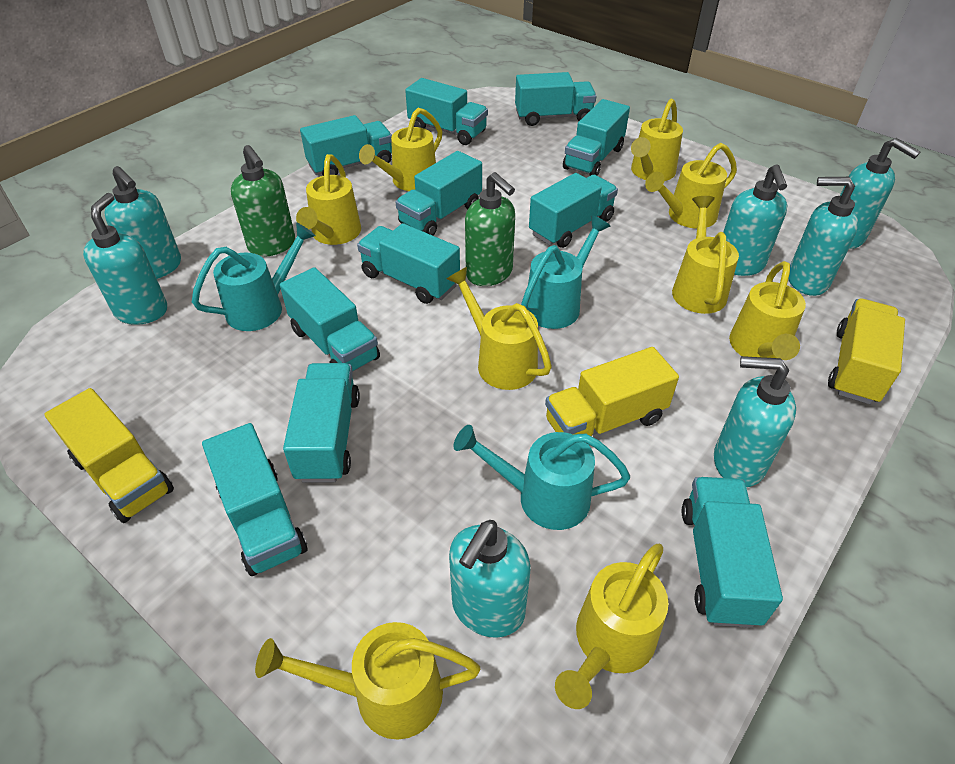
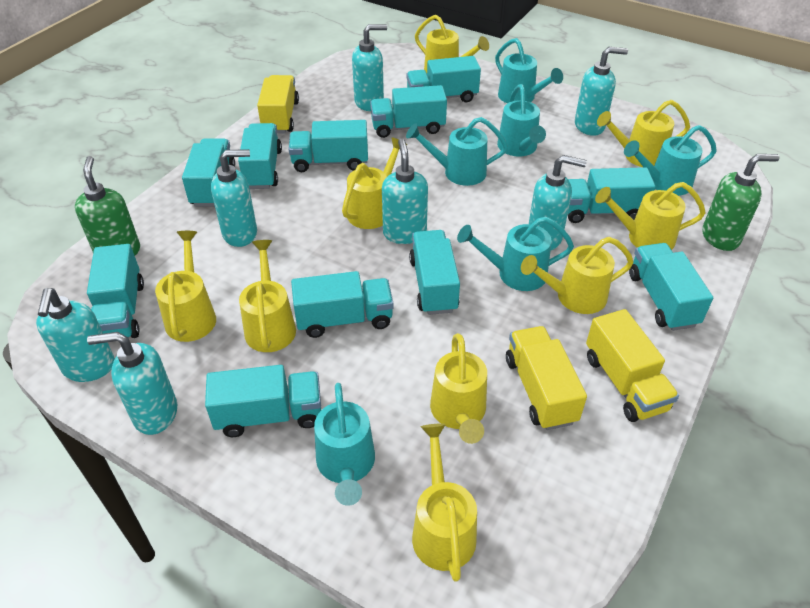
turquoise watering can: 3 -> 6

